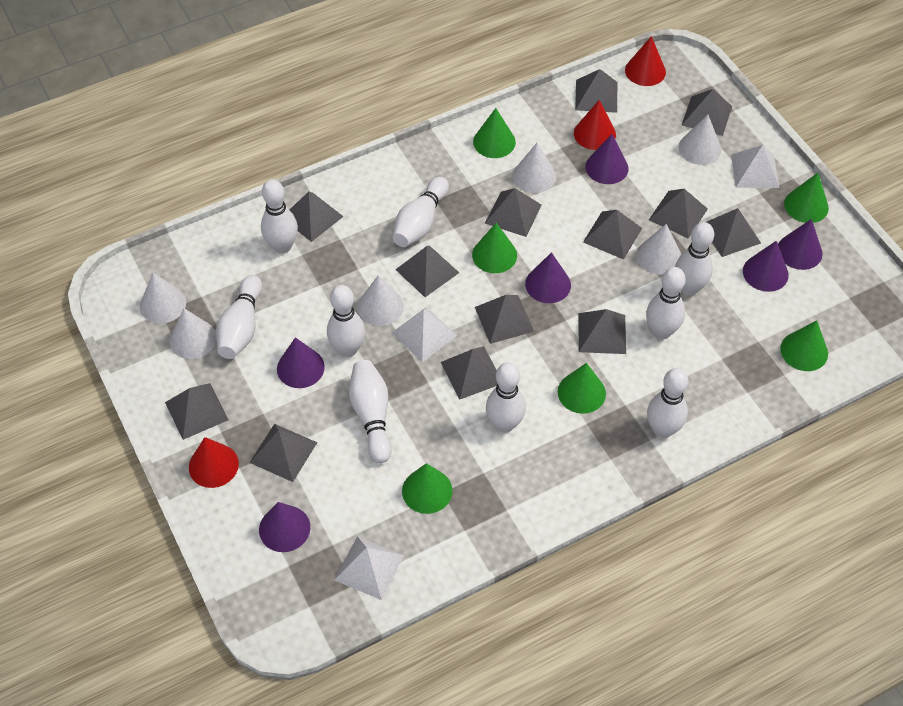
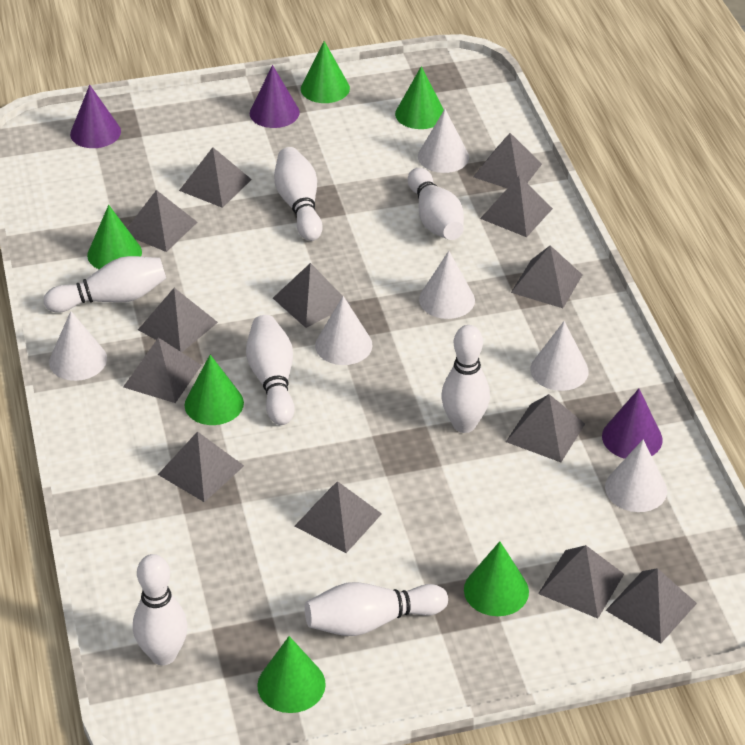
purple cone: 6 -> 3
red cone: 3 -> 0
white bowling pin: 9 -> 7
white pyramid: 3 -> 0

